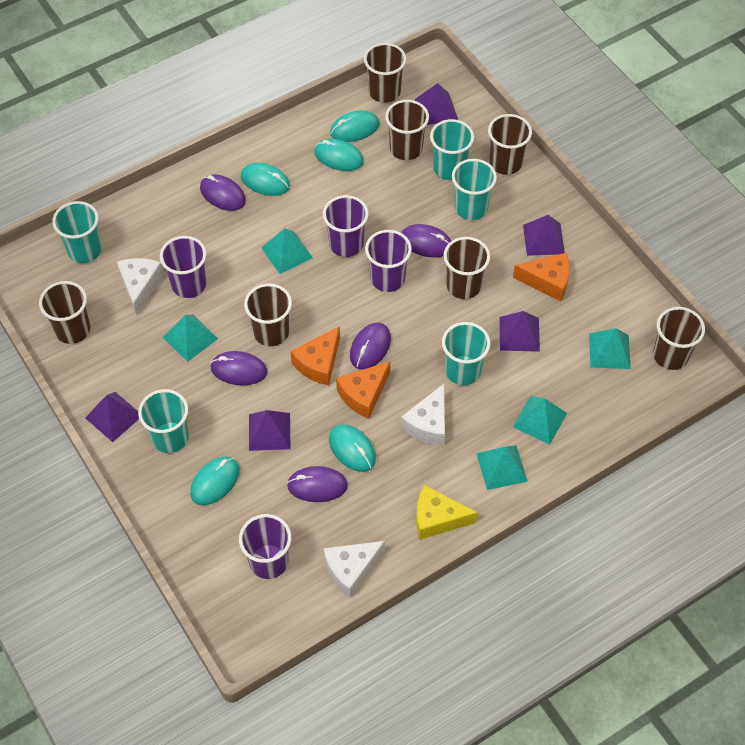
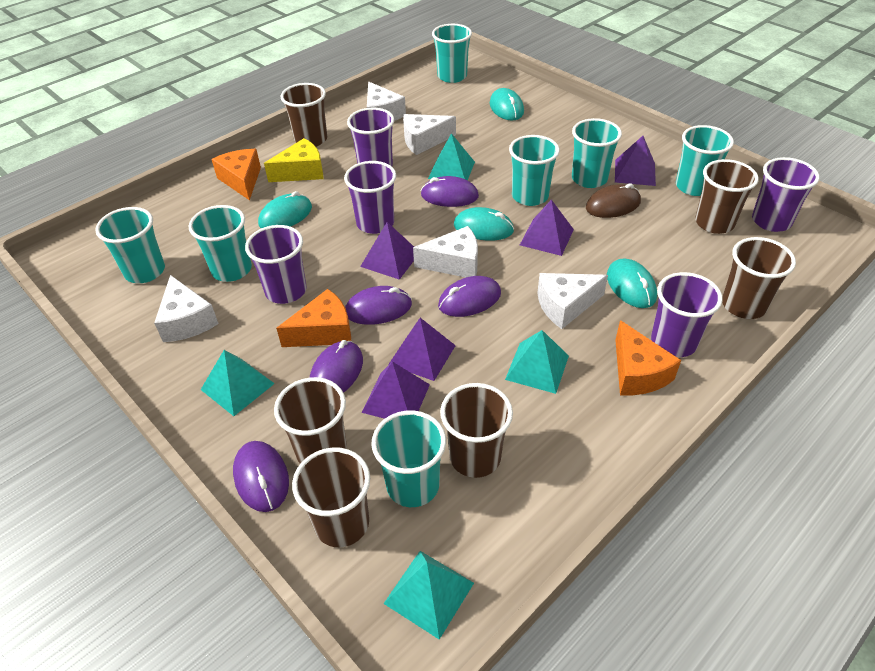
brown cup: 7 -> 6
brown mouse: 0 -> 1
purple cup: 4 -> 5
turquoise cup: 5 -> 7
turquoise mouse: 5 -> 4
turquoise pyramid: 5 -> 4
white cheese: 3 -> 5

